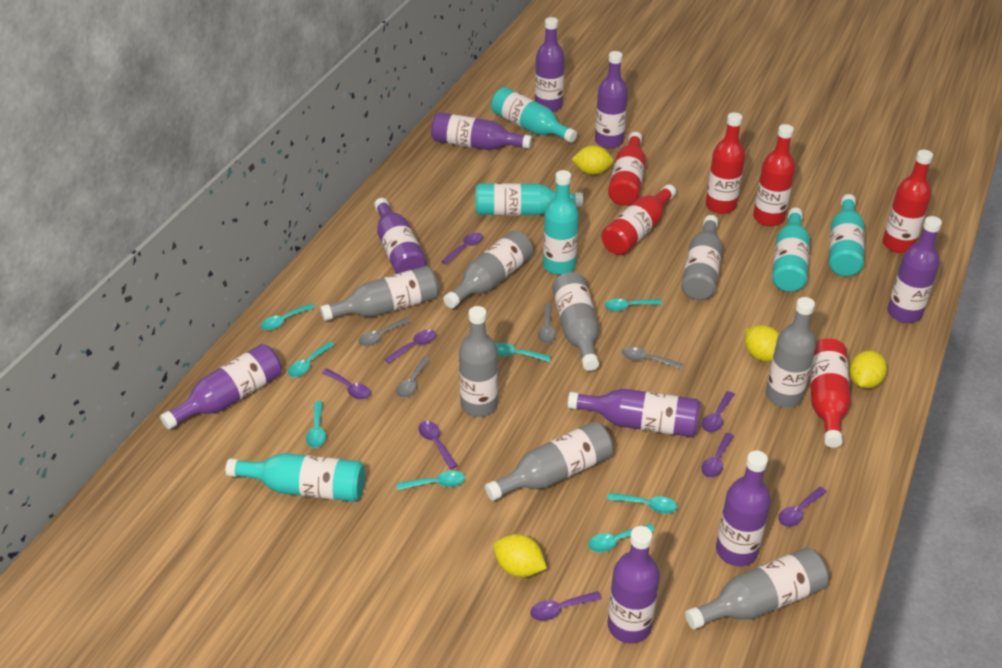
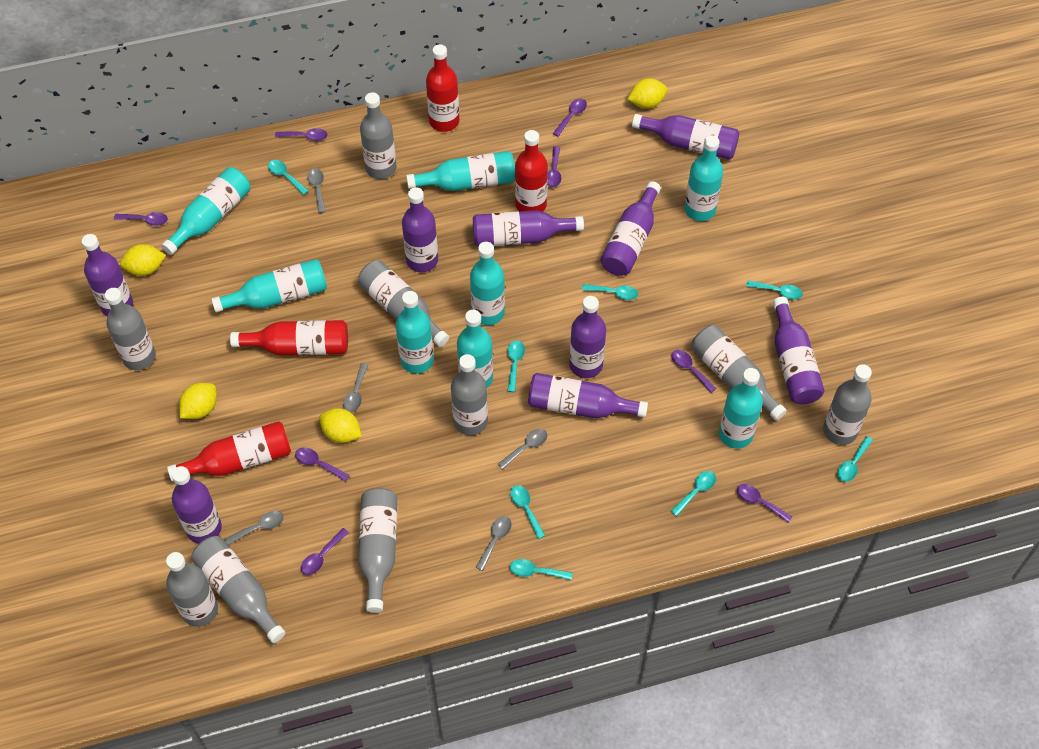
grey bottle: 8 -> 9
grey spoon: 4 -> 5
red bottle: 6 -> 4
turquoise bottle: 6 -> 8

